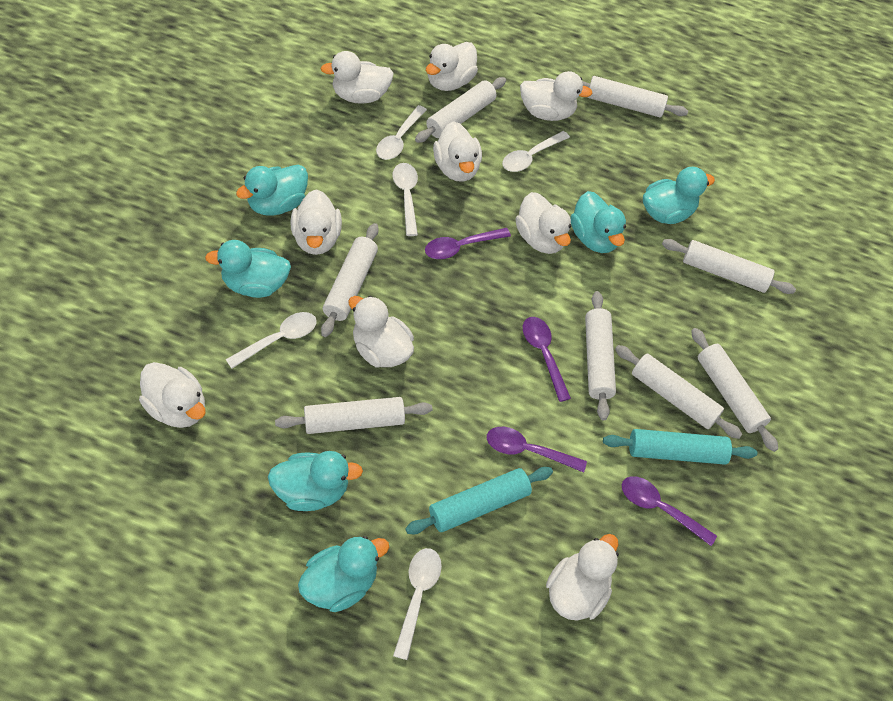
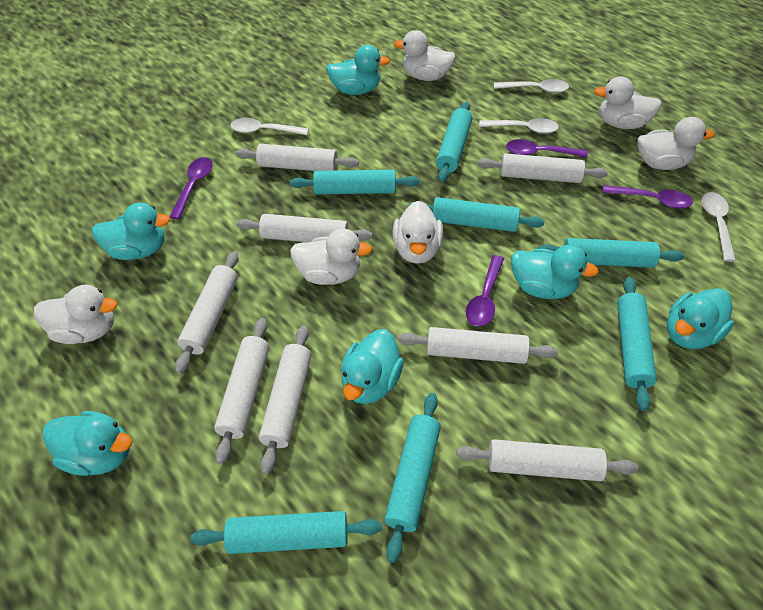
turquoise rolling pin: 2 -> 7
white duck: 9 -> 6
white spoon: 5 -> 4

